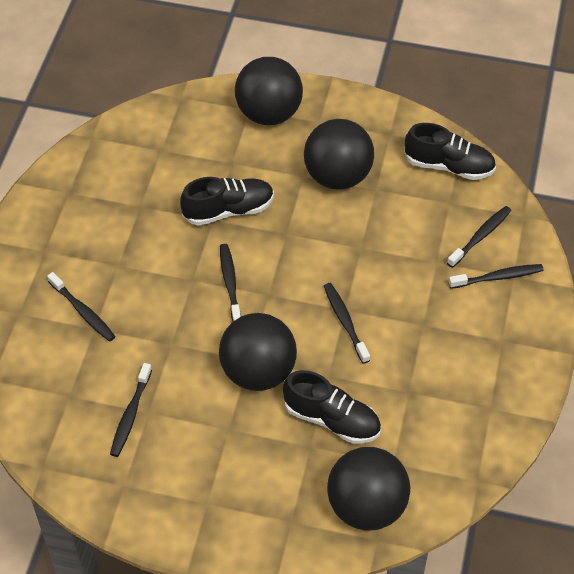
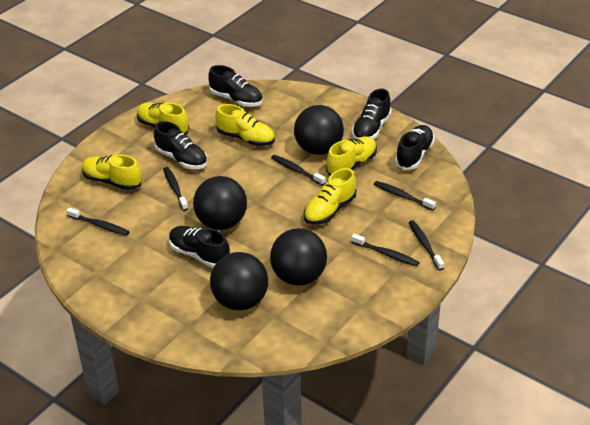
black shoe: 3 -> 5
yellow shoe: 0 -> 5

